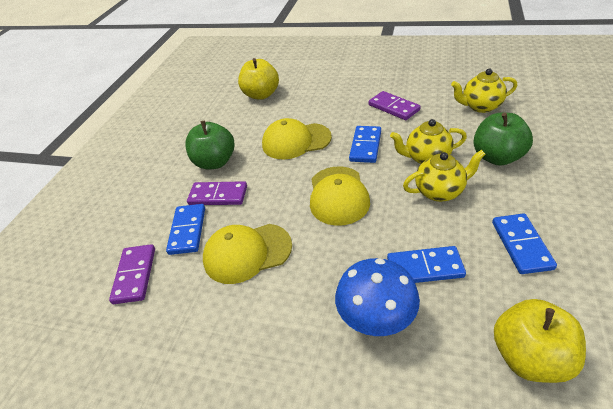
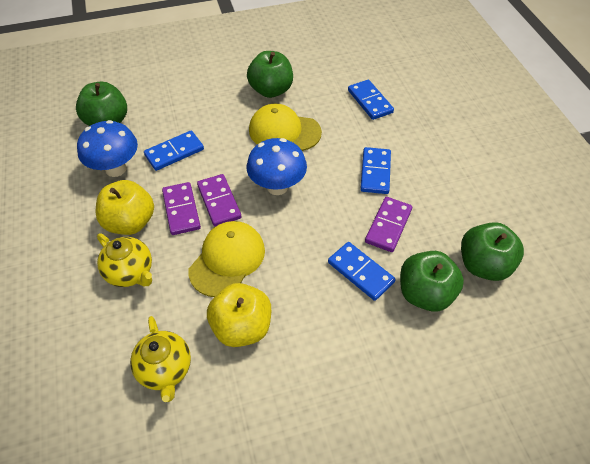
blue mushroom: 1 -> 2
green apple: 2 -> 4
yellow cap: 3 -> 2
yellow teapot: 3 -> 2

